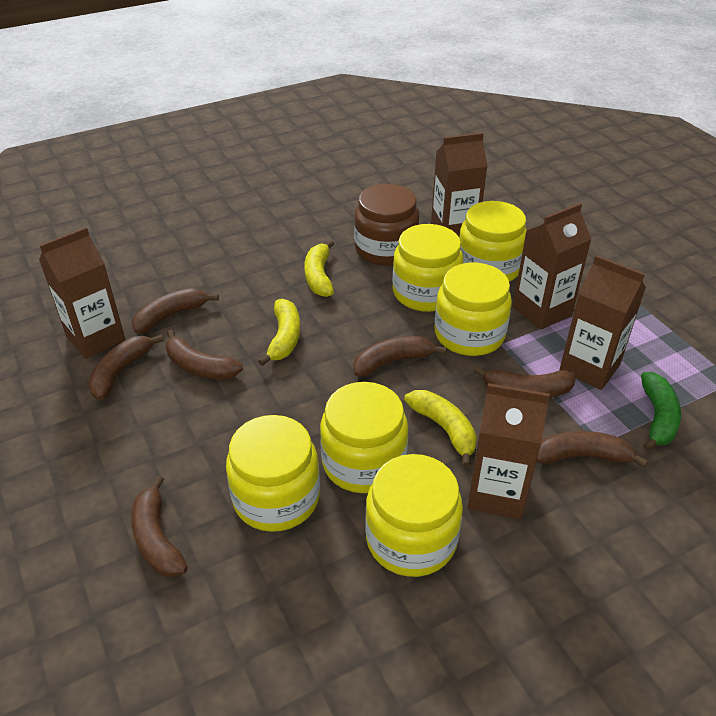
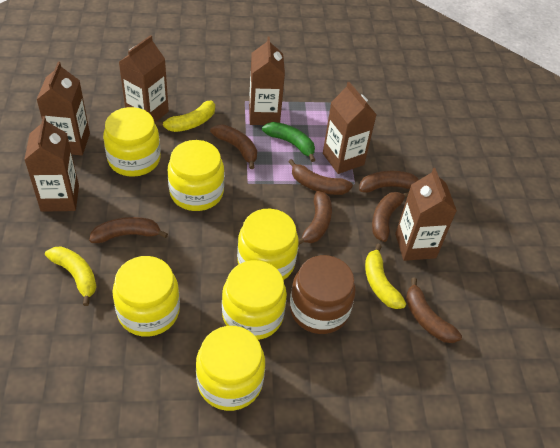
brown carton: 5 -> 6

